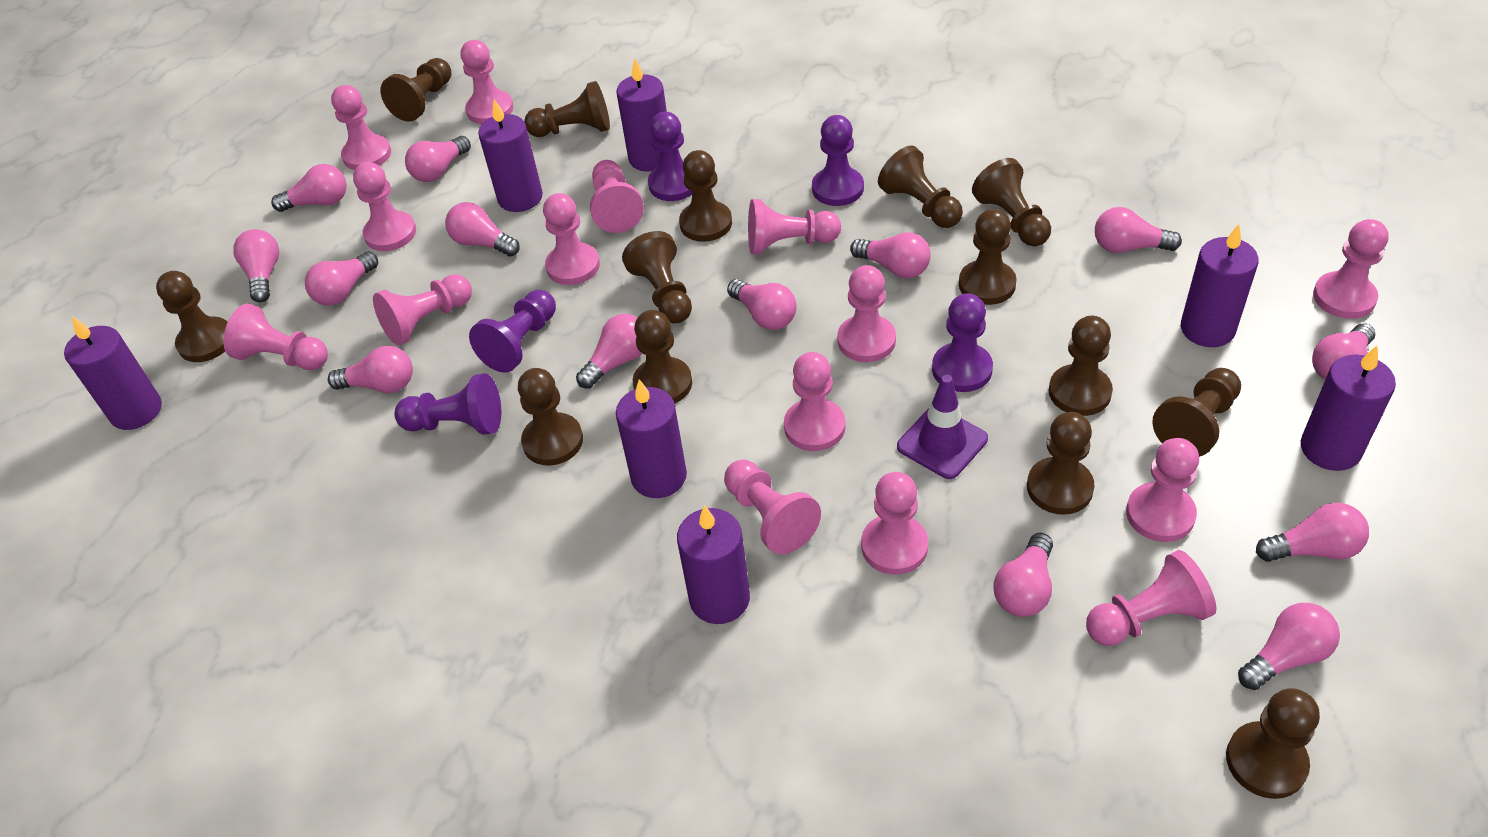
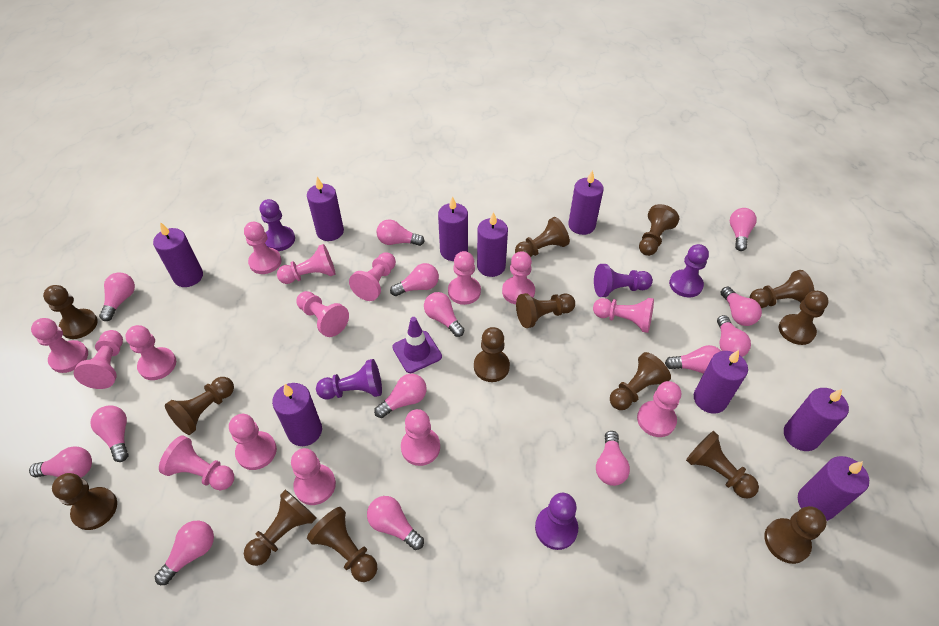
purple candle: 7 -> 9

